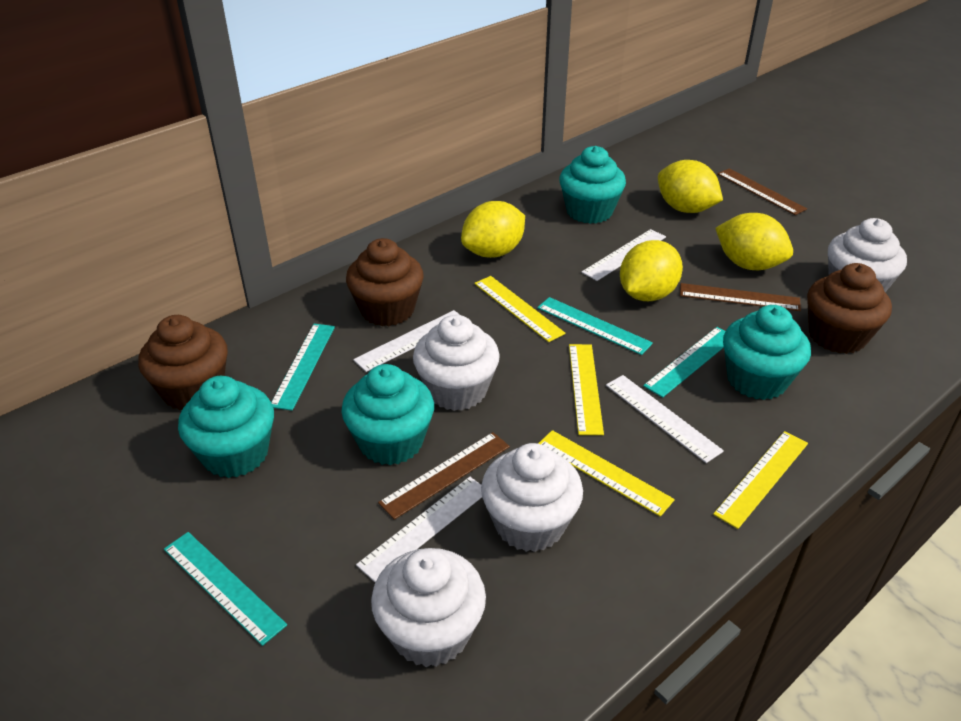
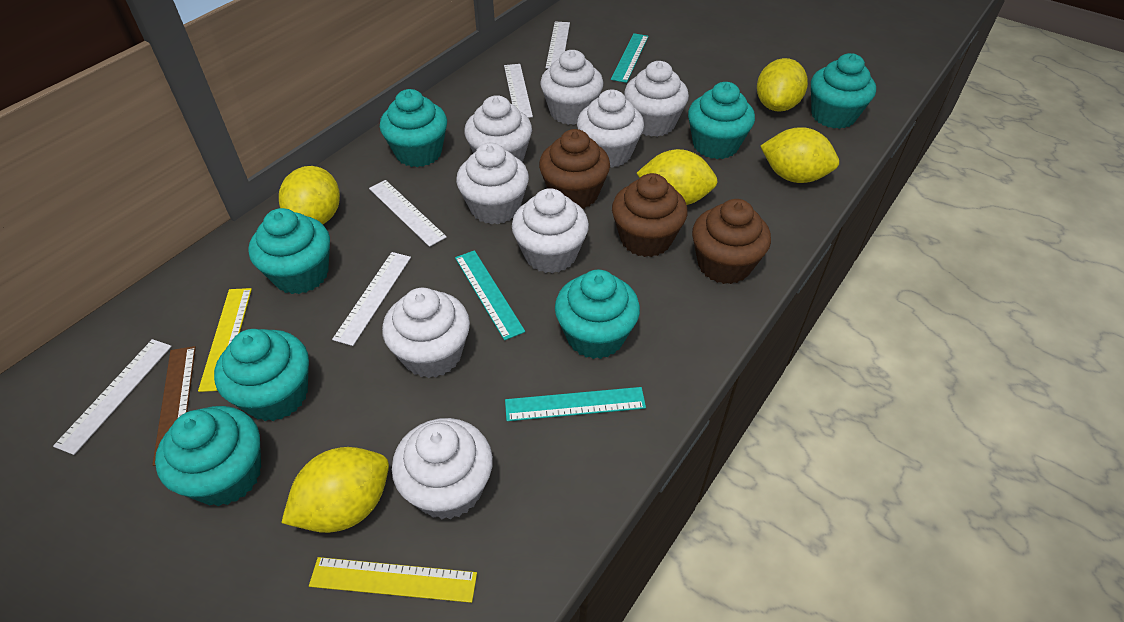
brown ruler: 3 -> 1
turquoise cupcake: 4 -> 7
turquoise ruler: 4 -> 3
white cupcake: 4 -> 8
white ruler: 4 -> 5
yellow lemon: 4 -> 5
yellow ruler: 4 -> 2

